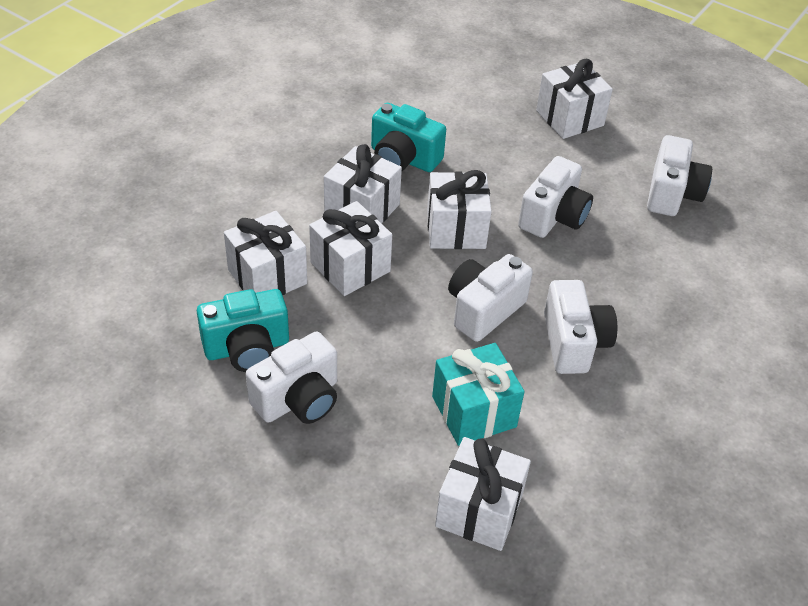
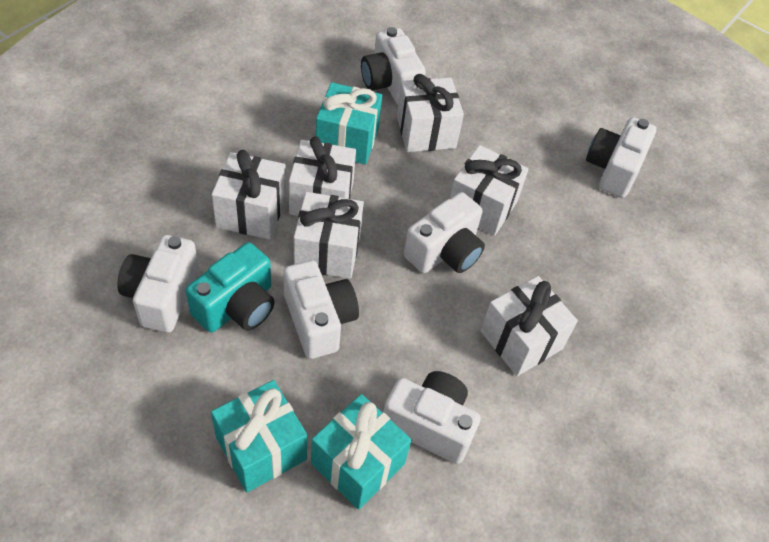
turquoise camera: 2 -> 1
turquoise gift: 1 -> 3
white camera: 5 -> 6

